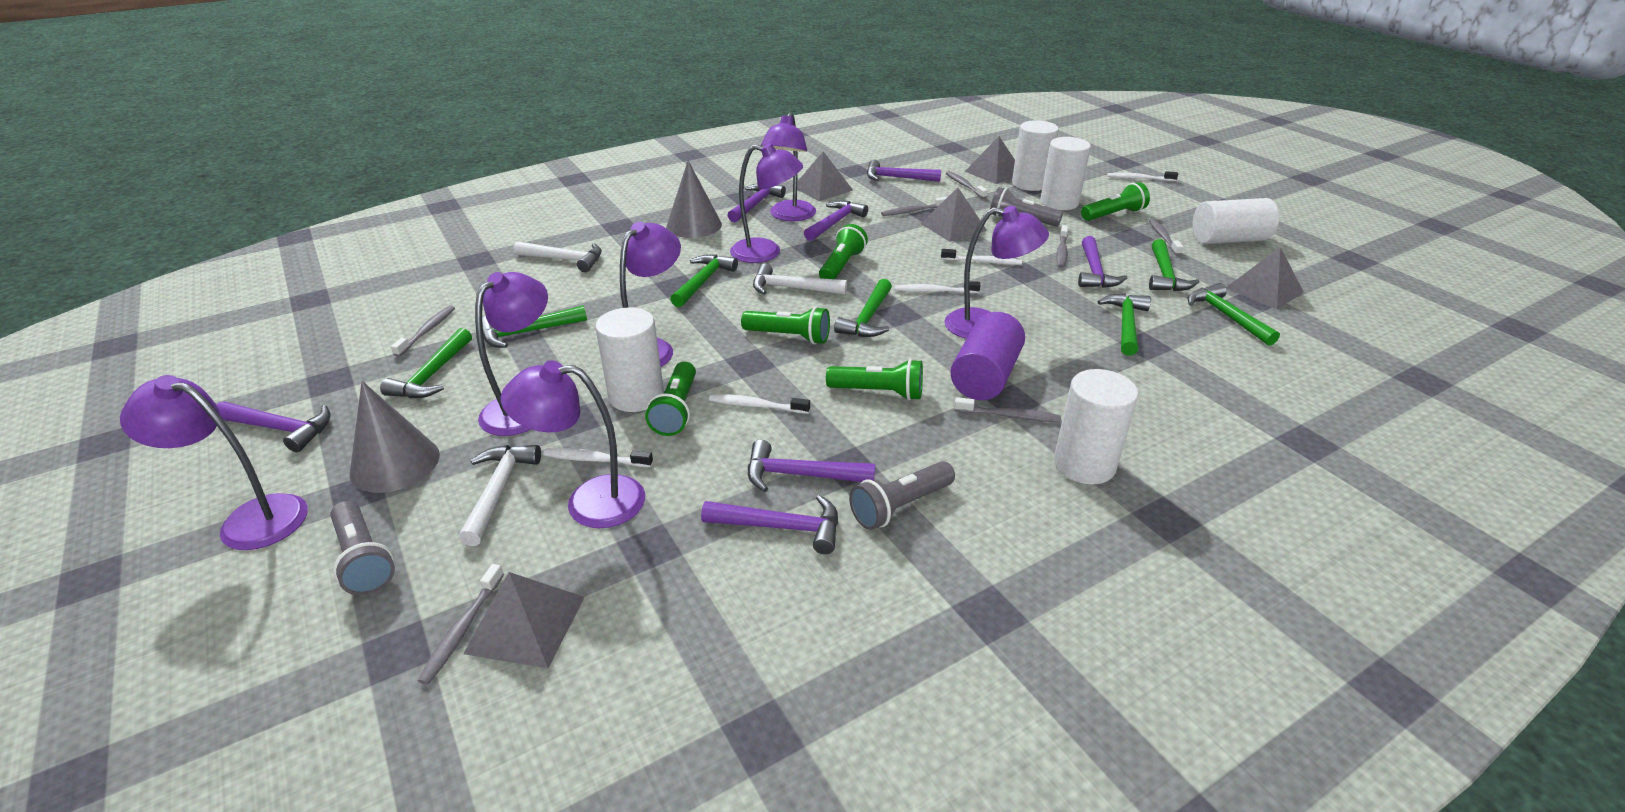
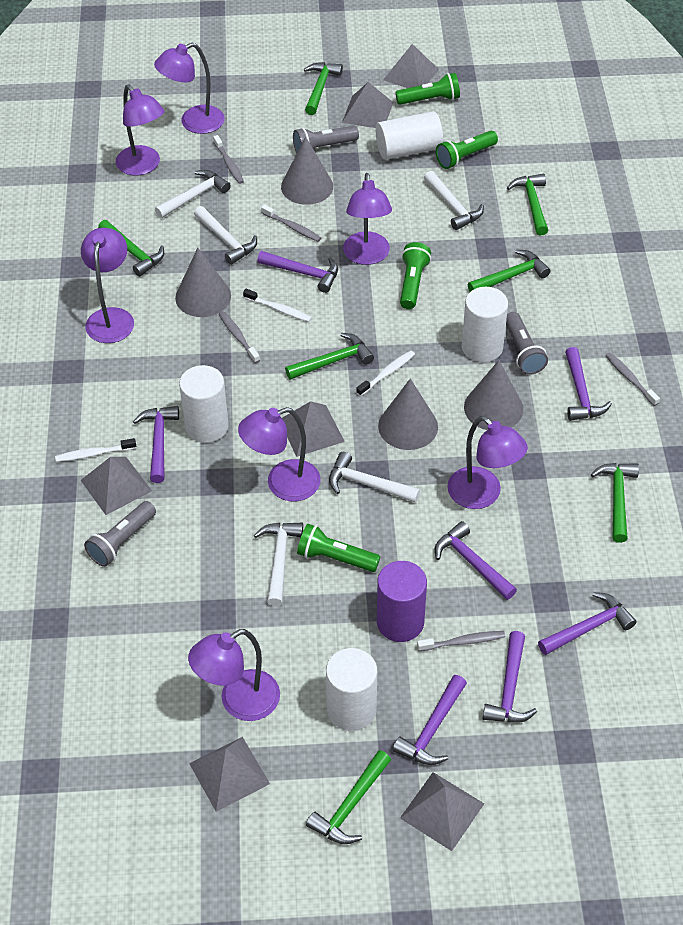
green flashlight: 5 -> 4
grey cone: 2 -> 4
grey pyramid: 5 -> 6
grey toothbrush: 7 -> 5
white cylinder: 5 -> 4
white hammer: 3 -> 5
white toothbrush: 5 -> 3

